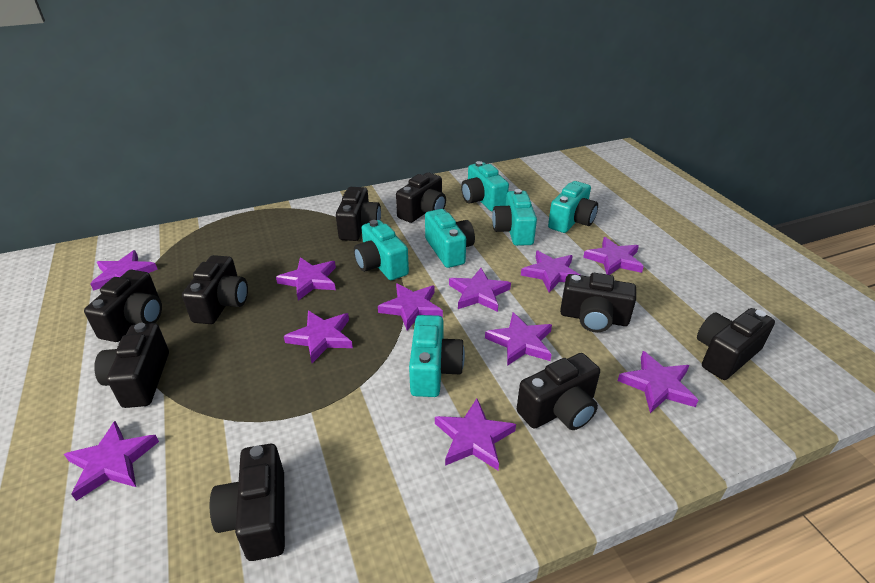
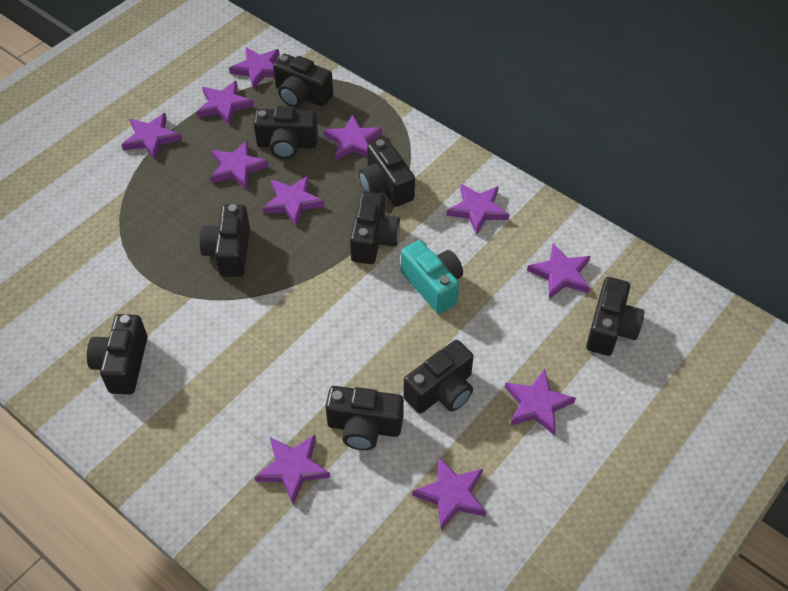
turquoise camera: 6 -> 1

